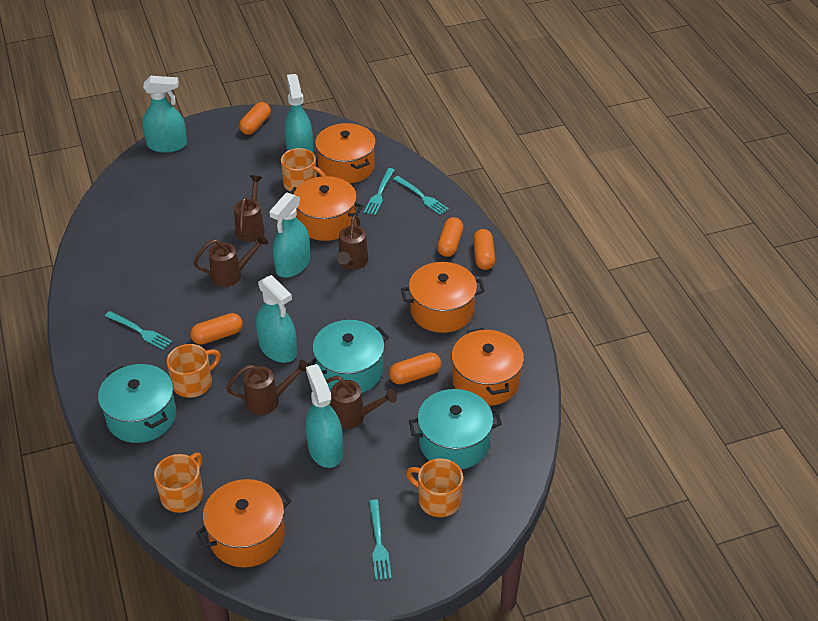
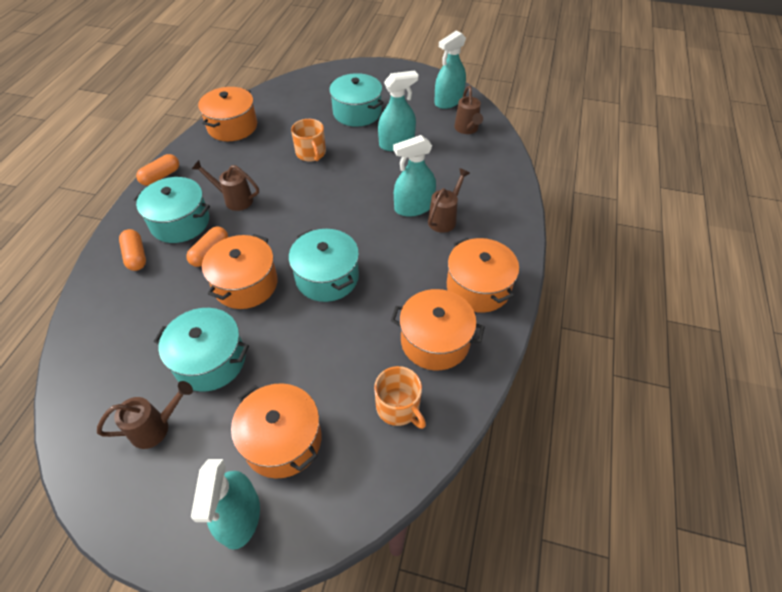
brown watering can: 5 -> 4
orange capsule: 5 -> 3
orange mug: 4 -> 2
turquoise fork: 4 -> 0
turquoise pot: 3 -> 4
turquoise spray bottle: 5 -> 4

